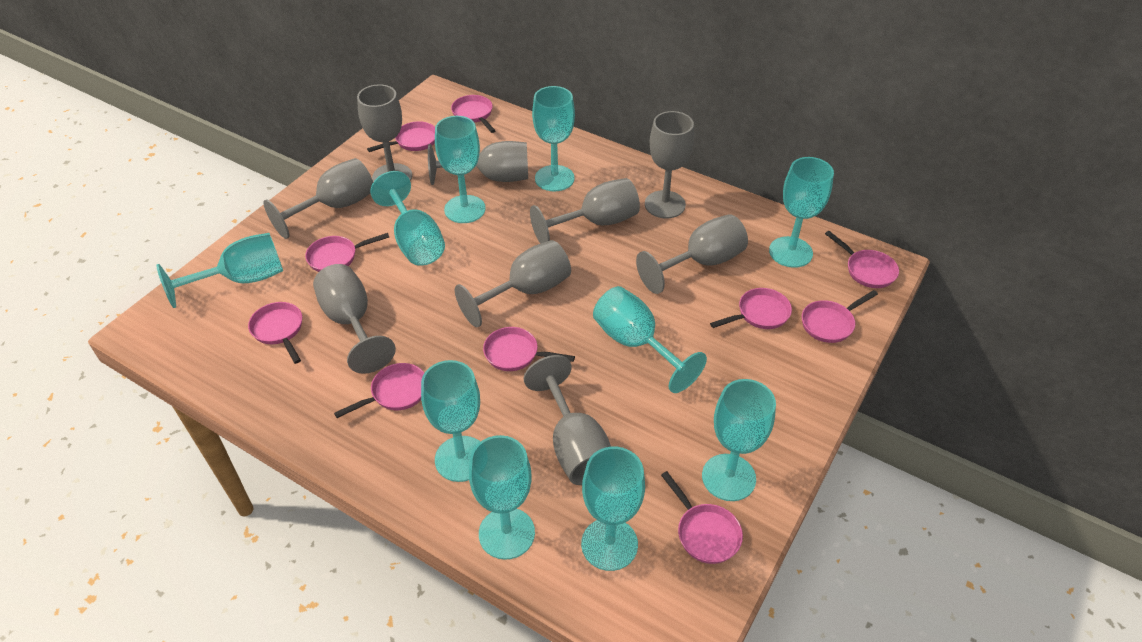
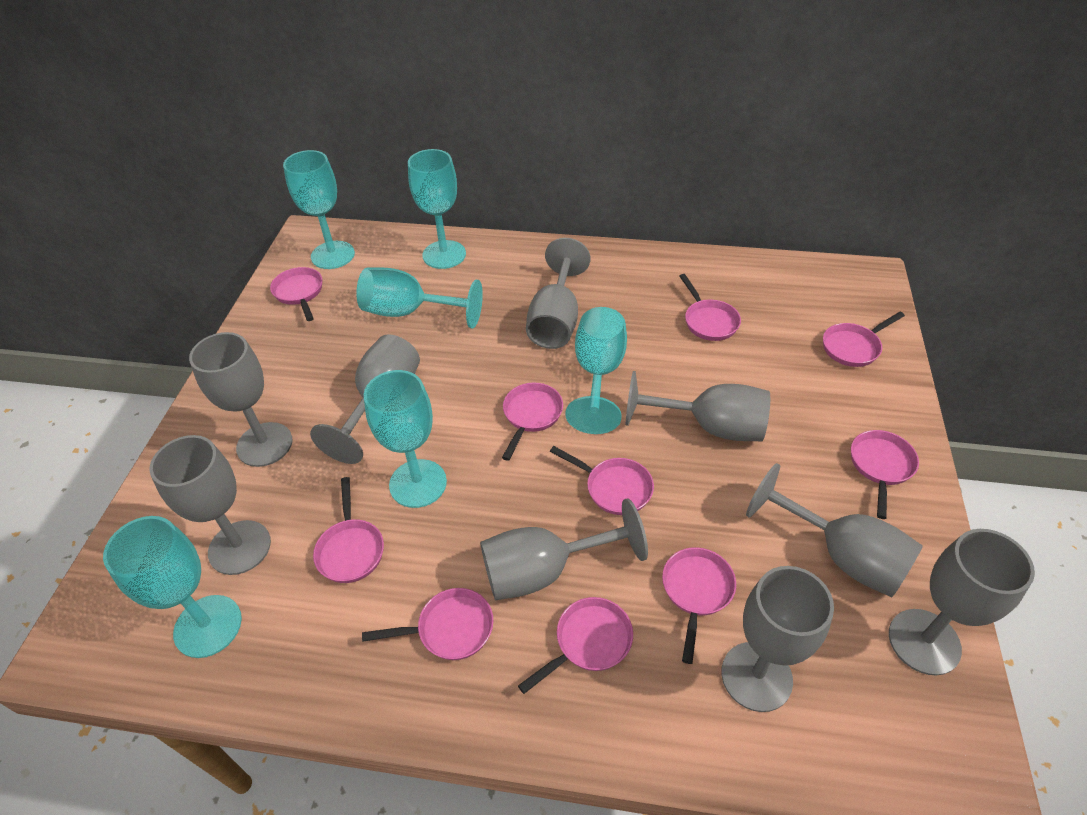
turquoise goblet: 10 -> 6

